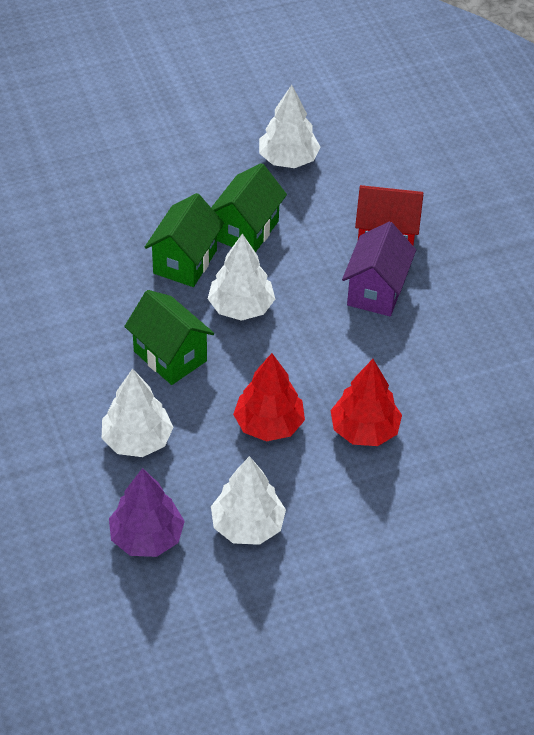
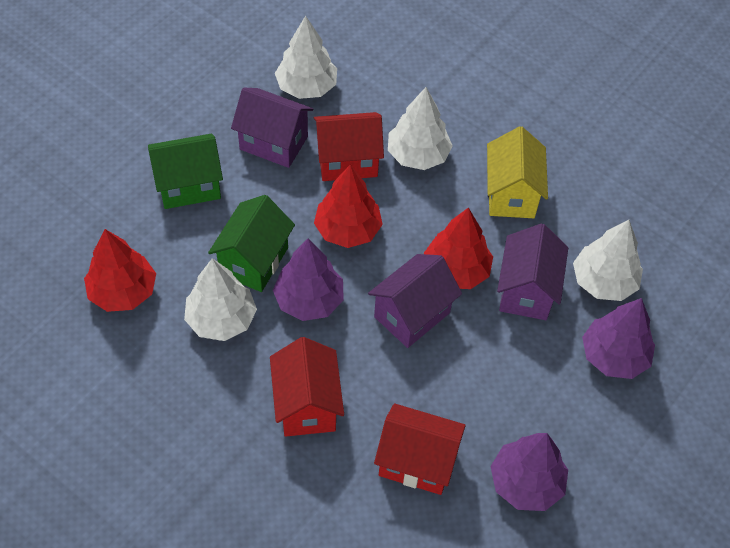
green house: 3 -> 2
purple house: 1 -> 3
purple tree: 1 -> 3
red house: 1 -> 3
red tree: 2 -> 3
yellow house: 0 -> 1

